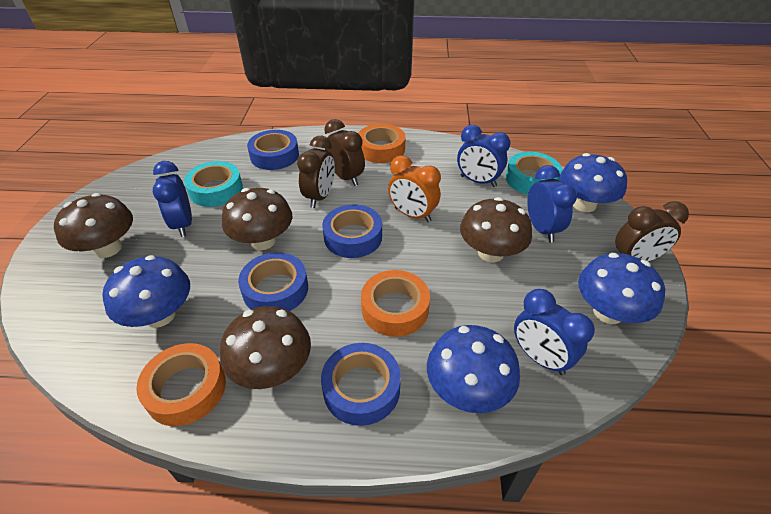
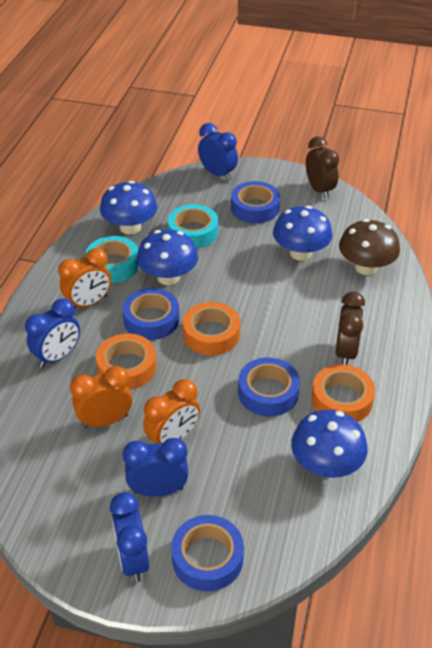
brown clock: 3 -> 2
brown mushroom: 4 -> 1
orange clock: 1 -> 3

